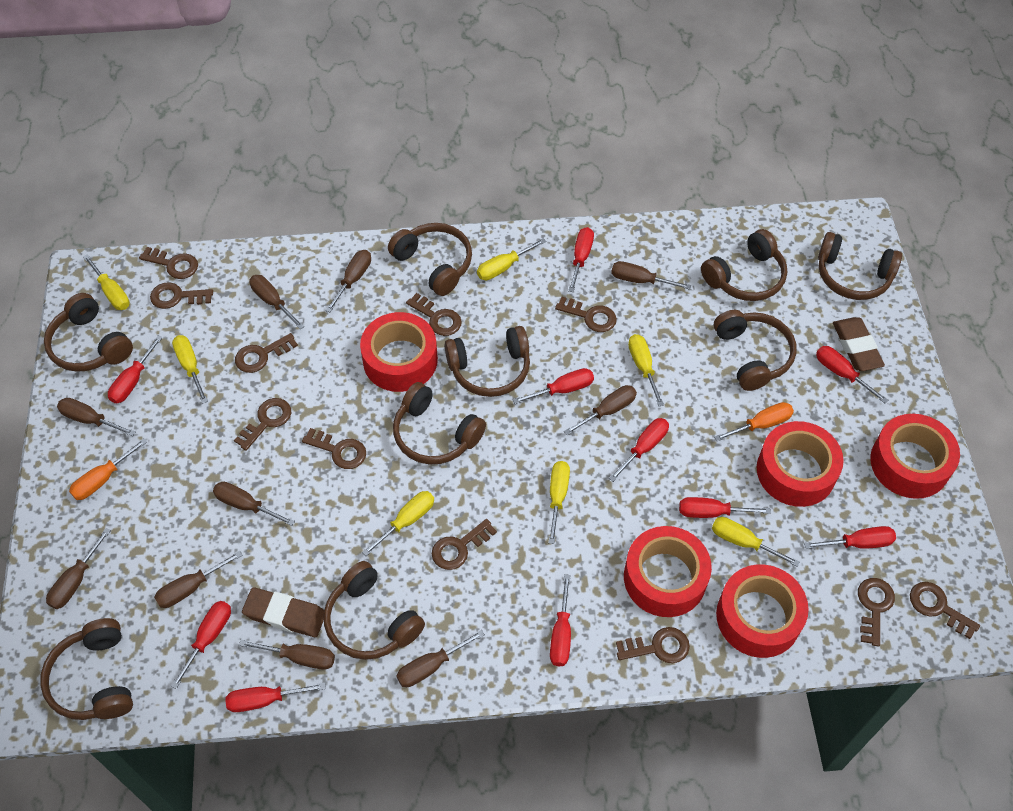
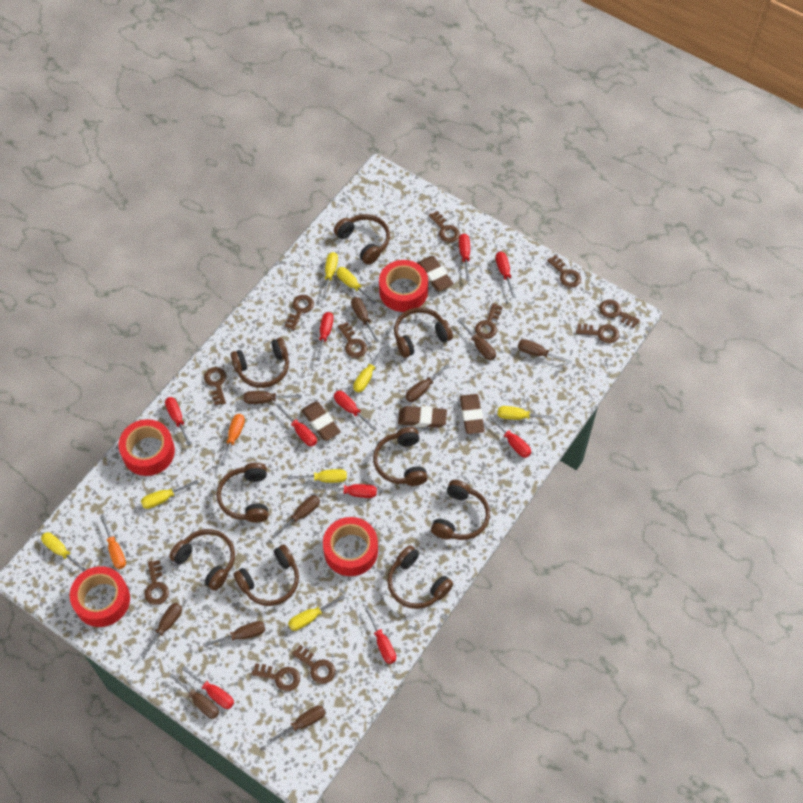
brown eraser: 2 -> 4
red tape: 5 -> 4
yellow screwdriver: 7 -> 8

